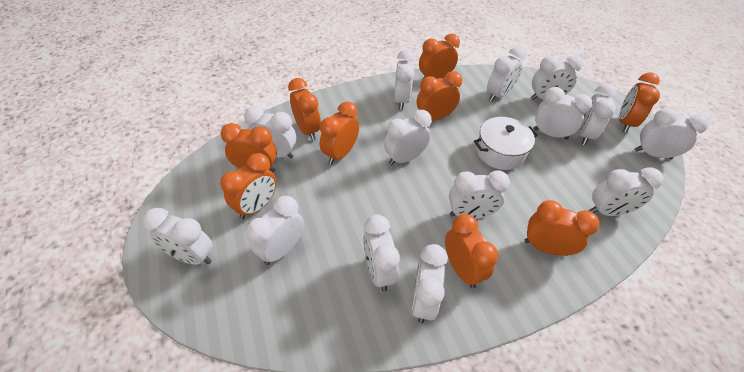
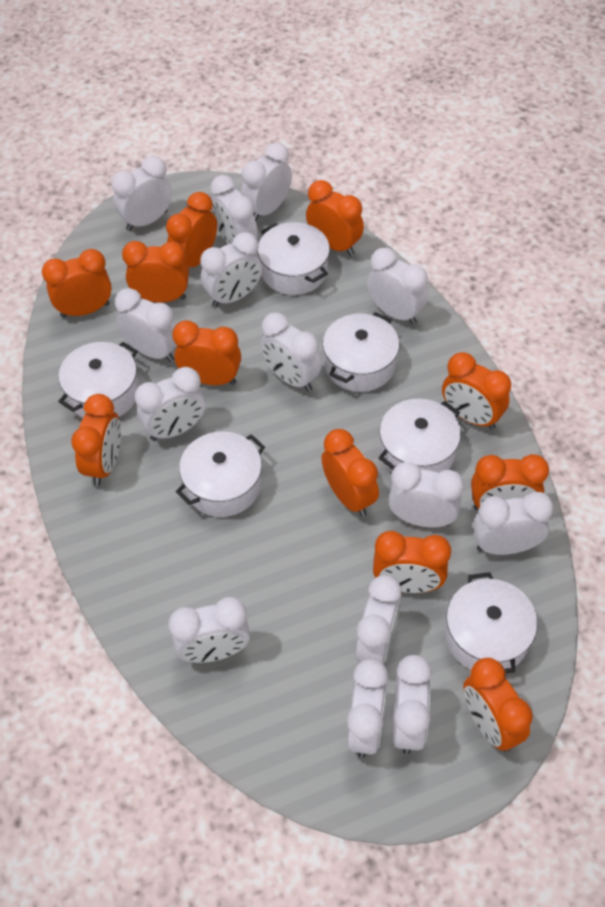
orange clock: 9 -> 11
white pot: 1 -> 6

